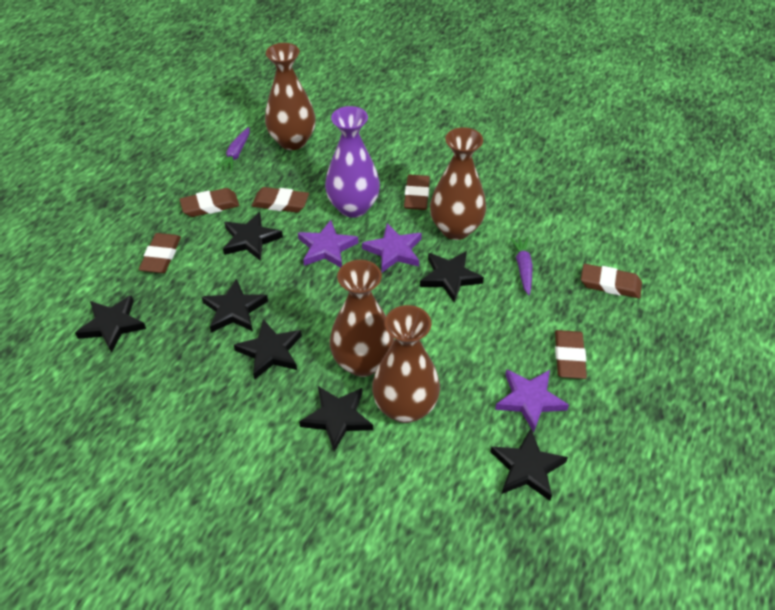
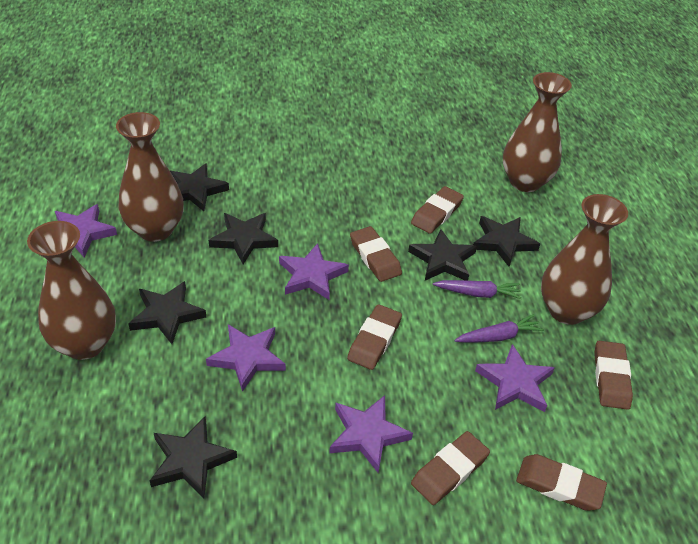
black star: 7 -> 6
purple star: 3 -> 5
purple vase: 1 -> 0

